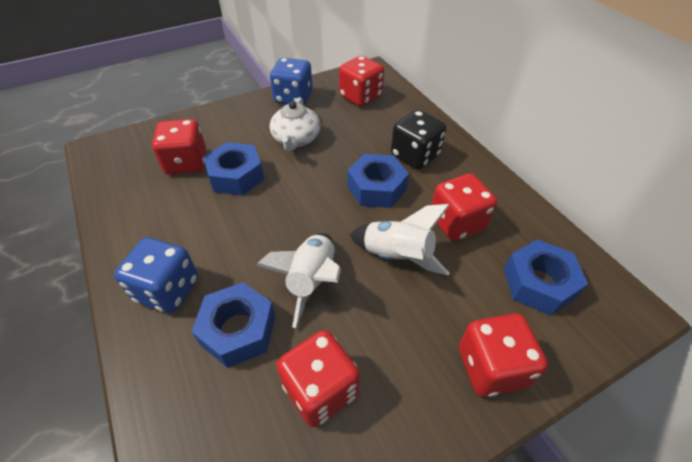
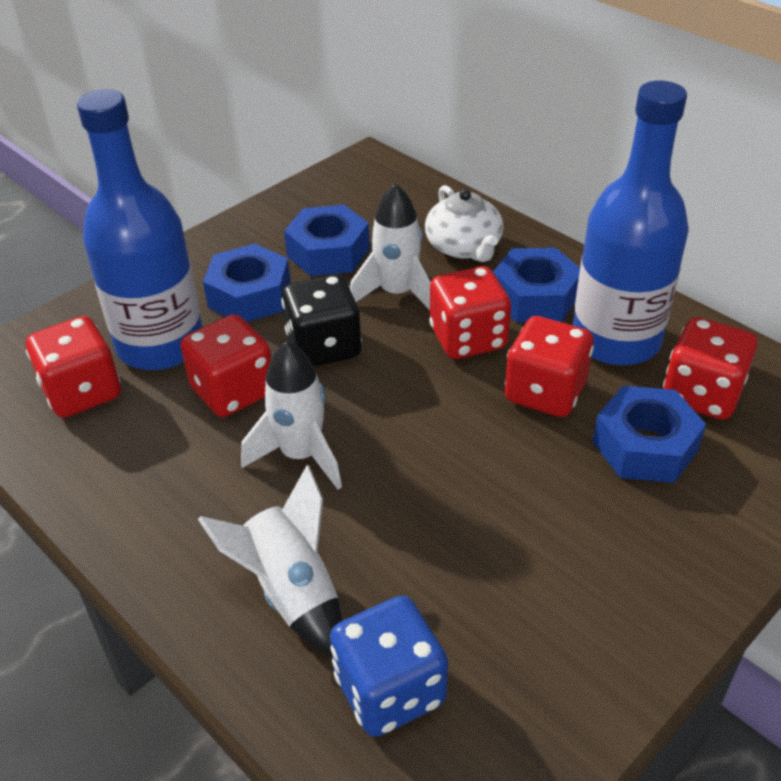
blue bottle: 0 -> 2
blue dice: 2 -> 1
white rocket: 2 -> 3

